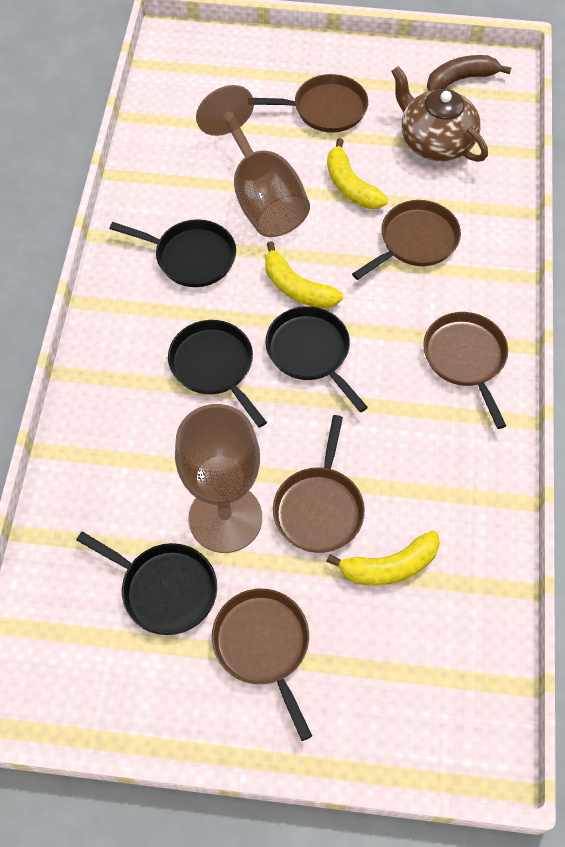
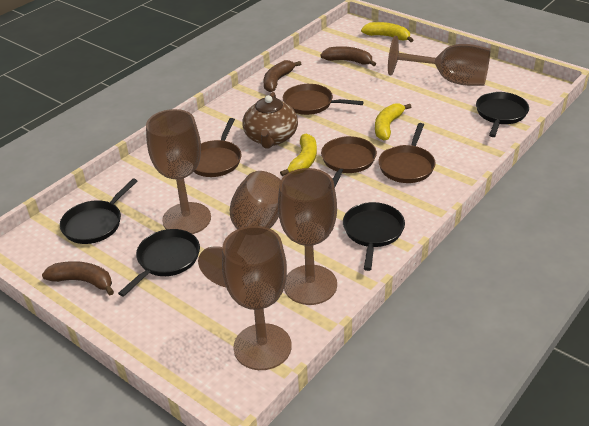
brown banana: 1 -> 3
brown goblet: 2 -> 5
brown pan: 5 -> 4

